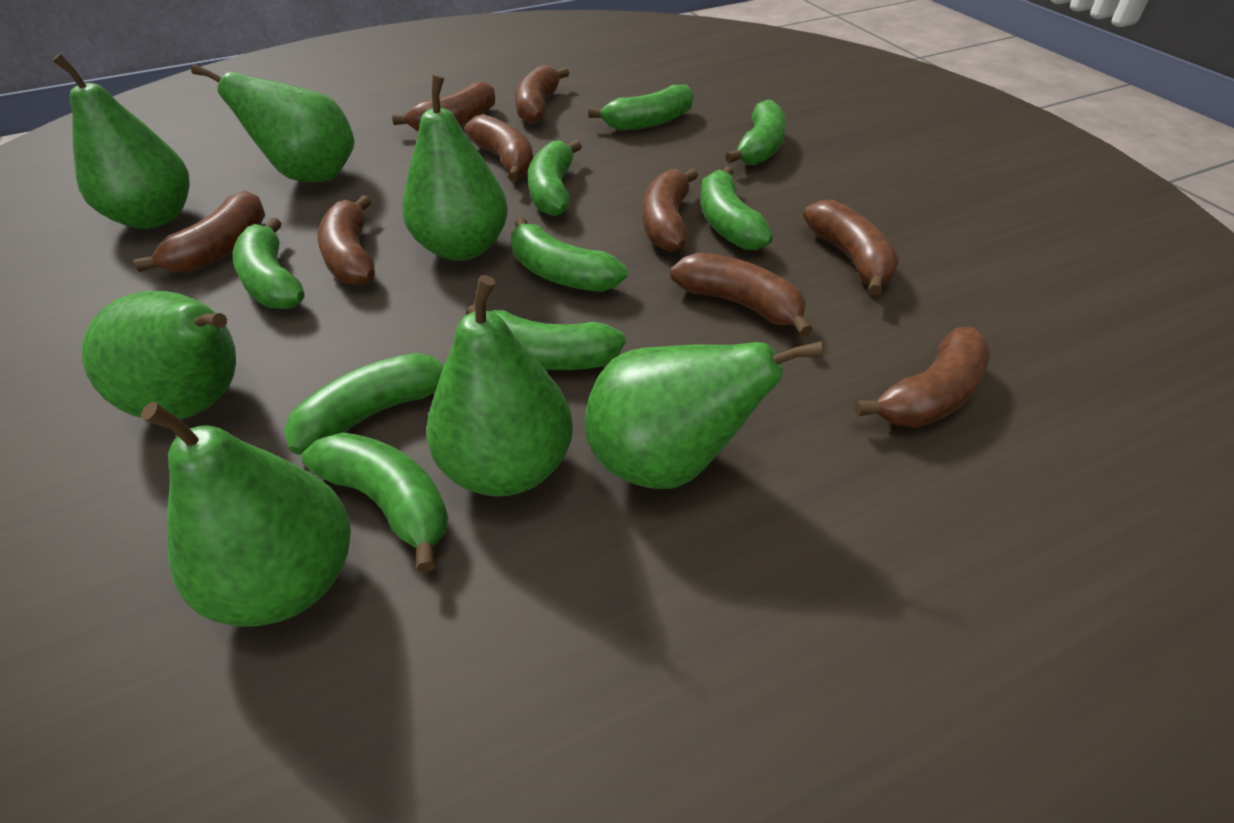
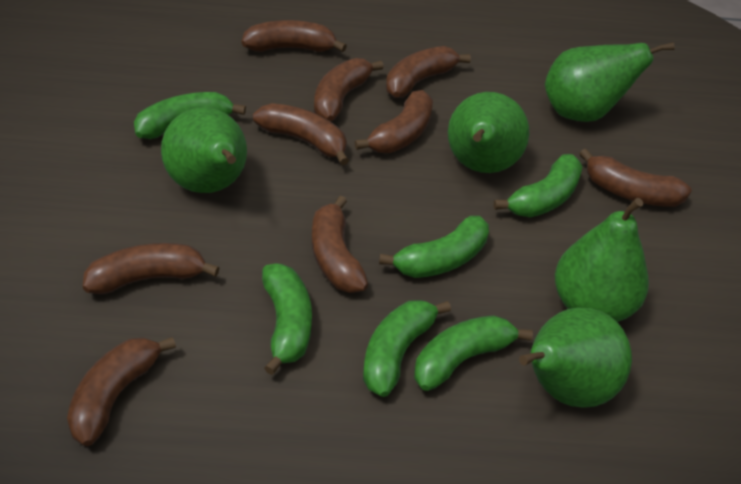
green banana: 9 -> 6
green pear: 7 -> 5

